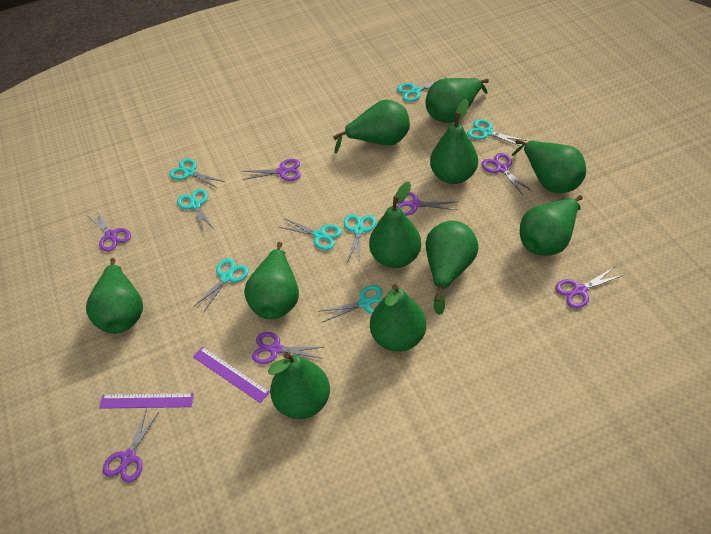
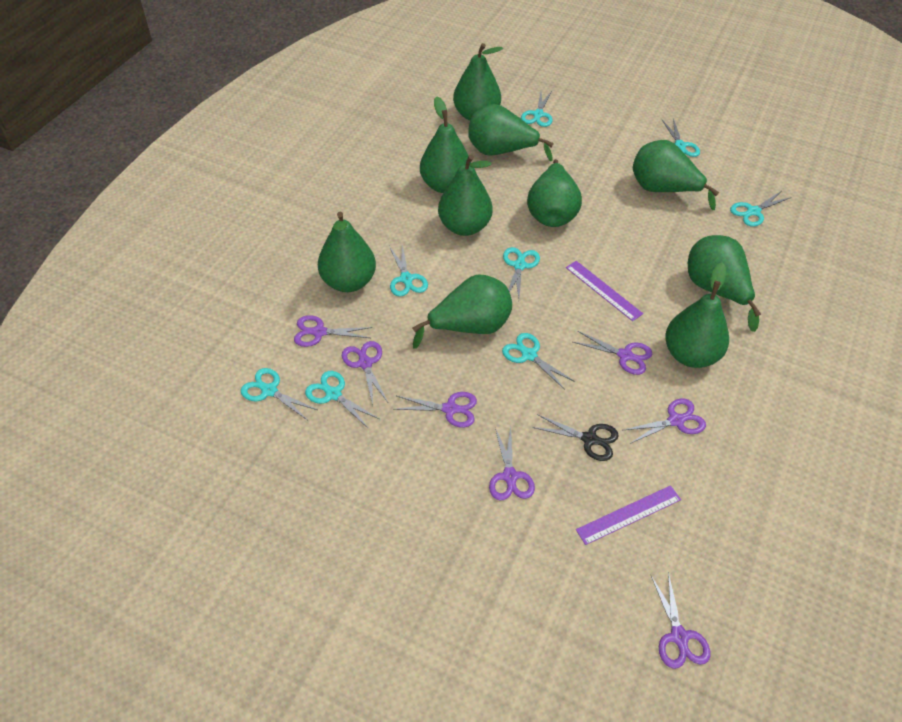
black scissors: 0 -> 1
green pear: 11 -> 10

